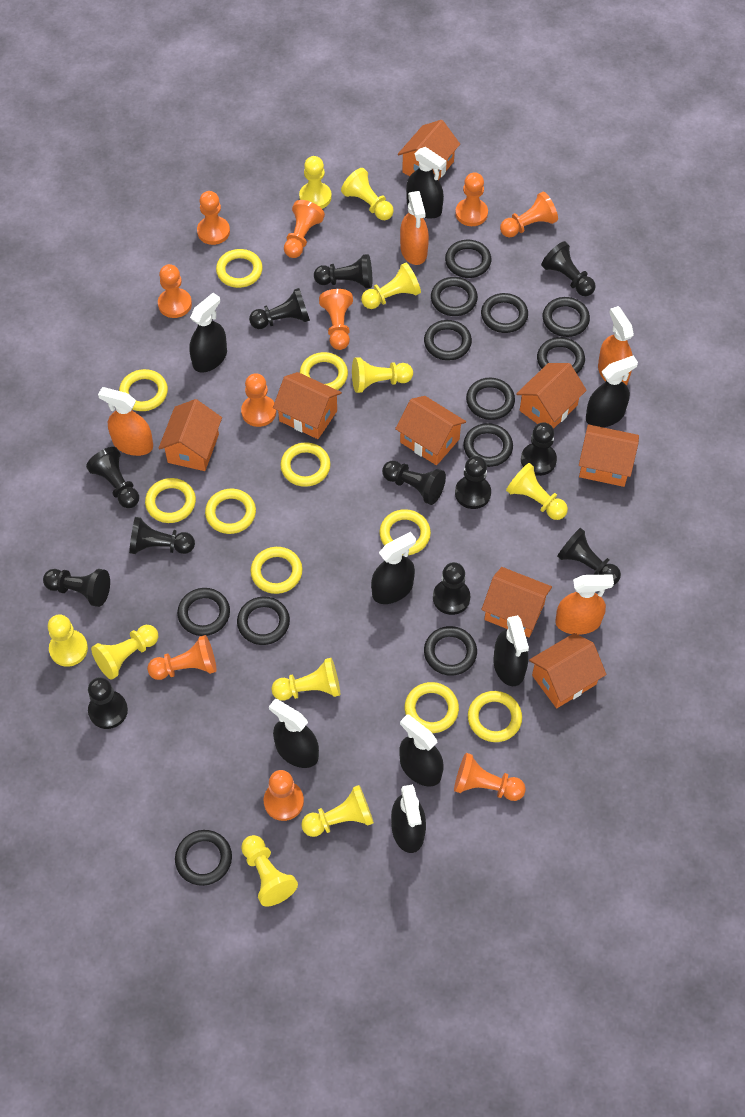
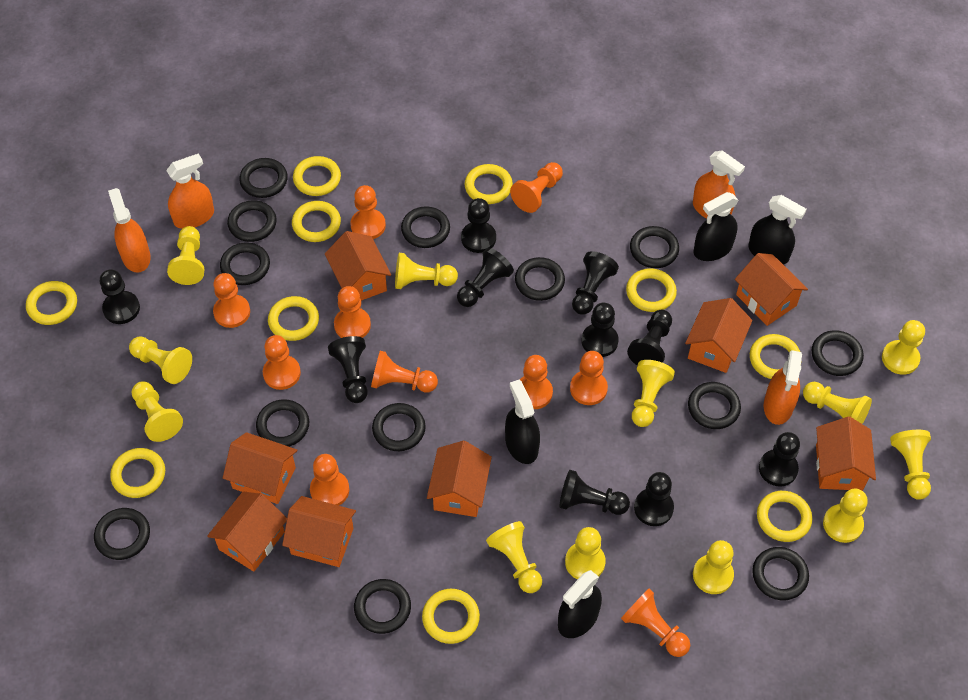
black pawn: 12 -> 10
black ring: 12 -> 13
black spray bottle: 8 -> 4
yellow pawn: 10 -> 12

